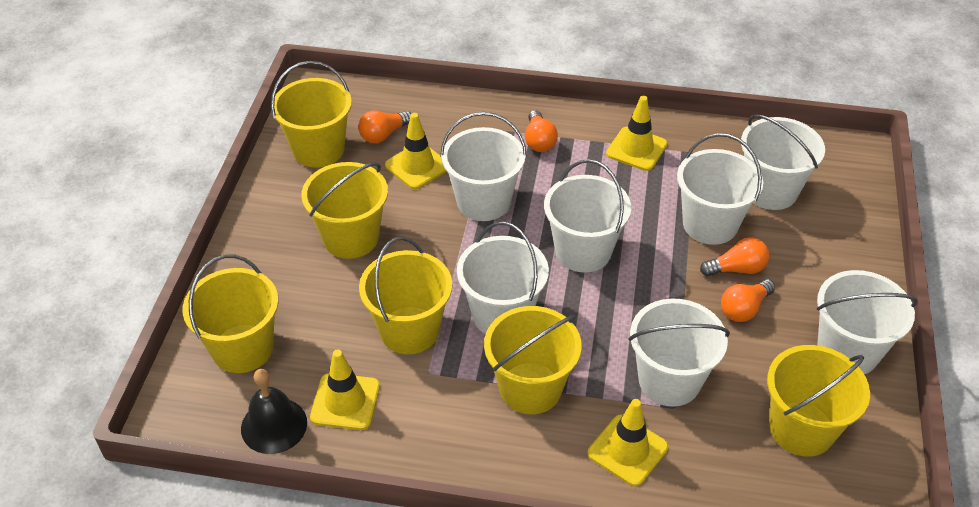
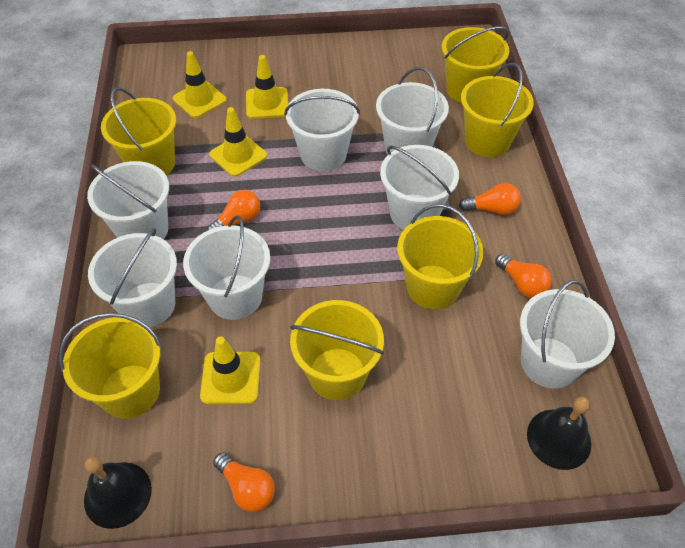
black bell: 1 -> 2

